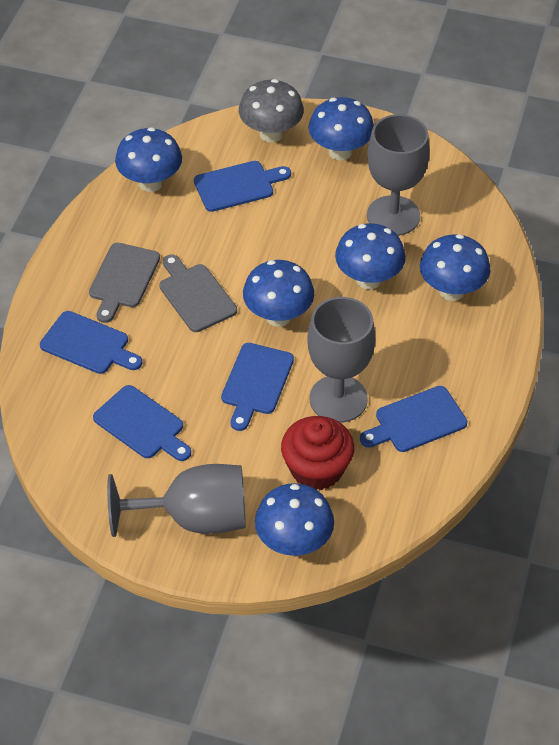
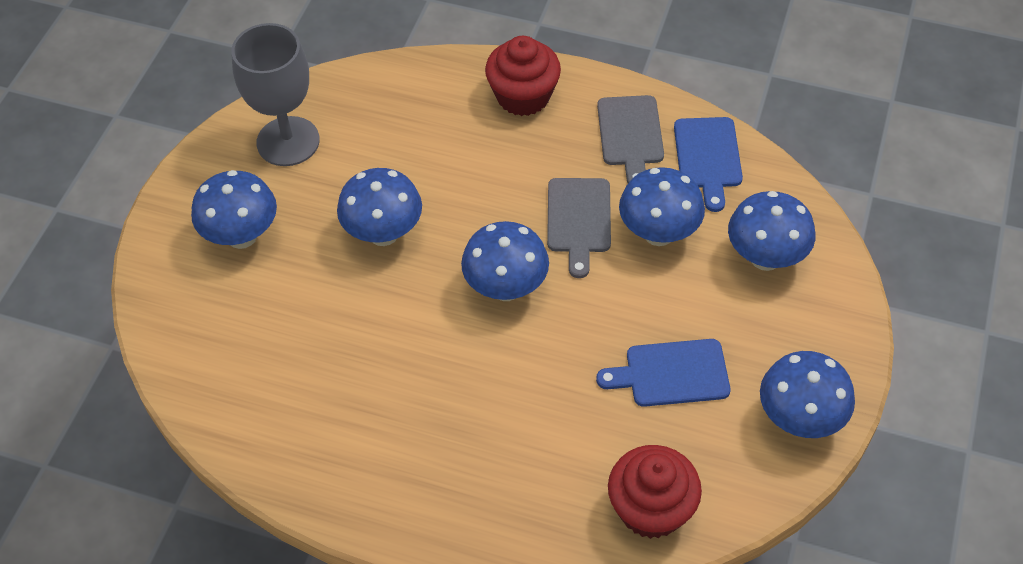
blue cutting board: 5 -> 2
grey goblet: 3 -> 1
grey mushroom: 1 -> 0
red cupcake: 1 -> 2

